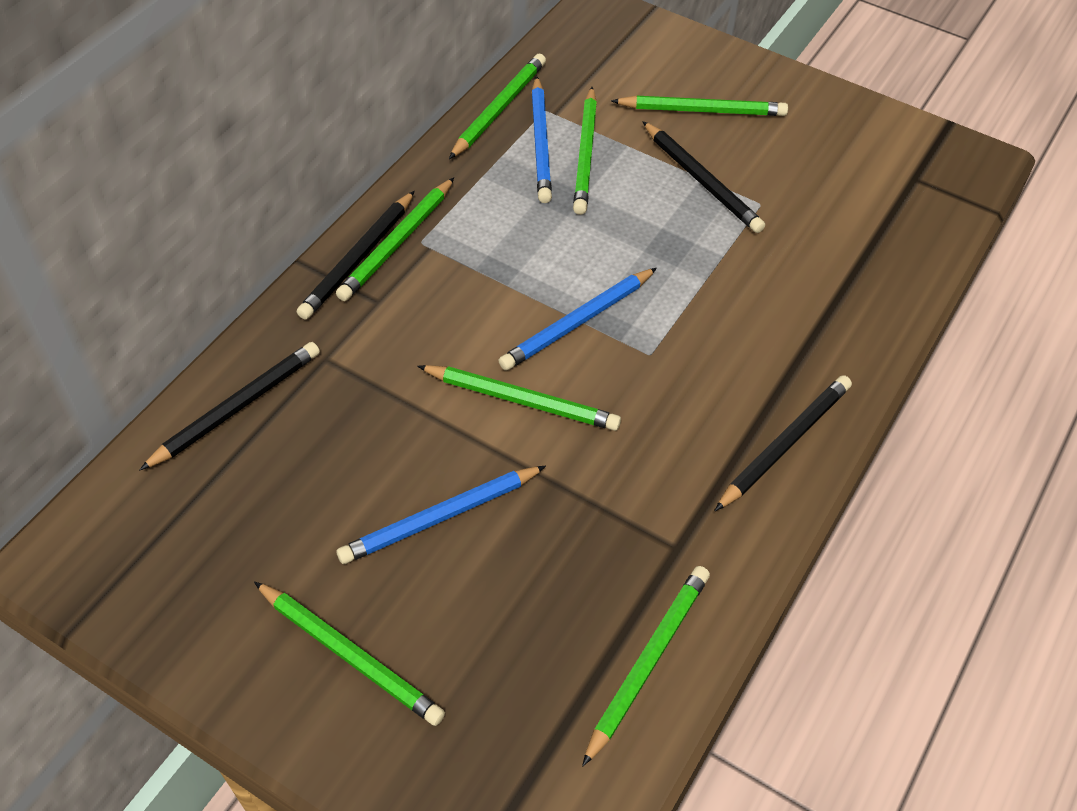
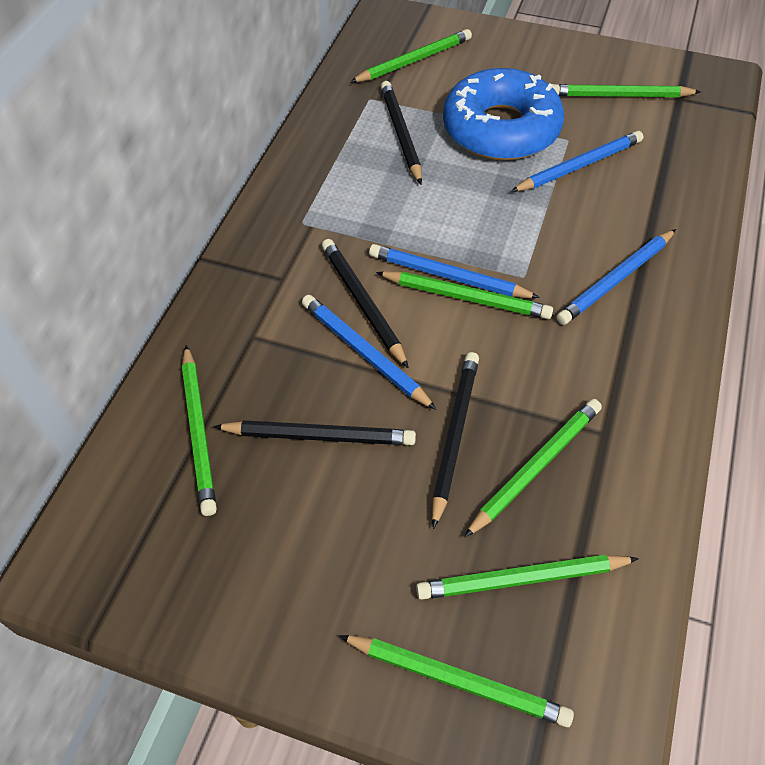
blue donut: 0 -> 1
blue pencil: 3 -> 4

